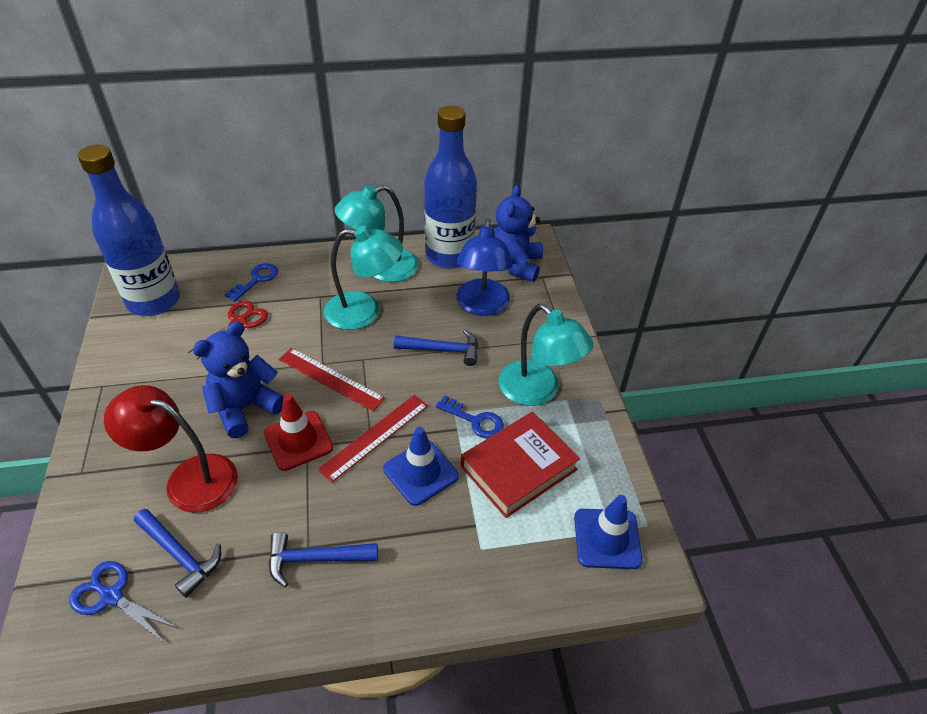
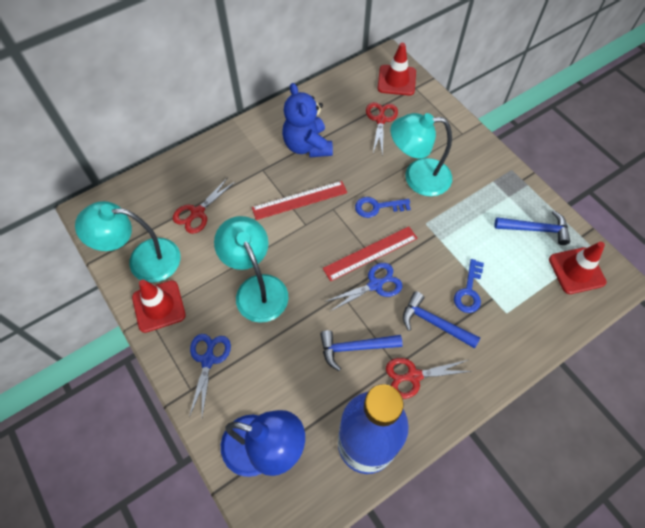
blue bottle: 2 -> 1
blue scissors: 1 -> 2
blue teddy bear: 2 -> 1
blue traffic cone: 2 -> 0
red book: 1 -> 0
red lamp: 1 -> 0
red scissors: 1 -> 3
red traffic cone: 1 -> 3

